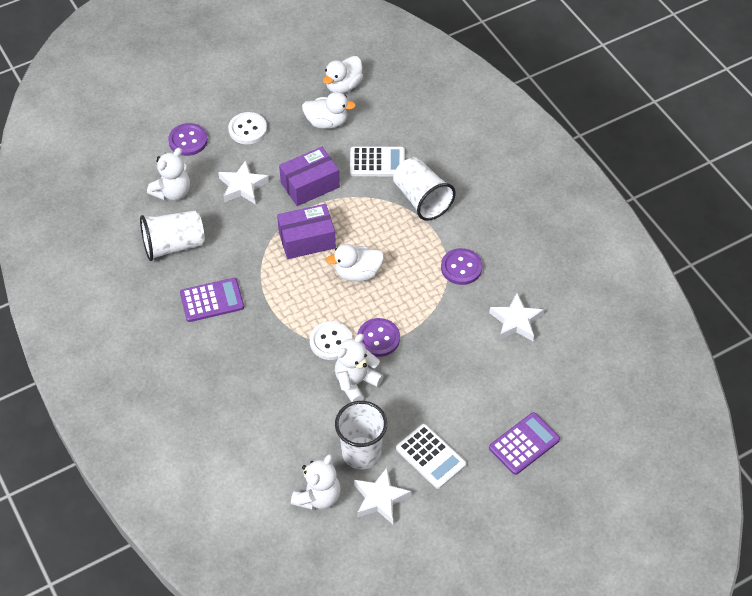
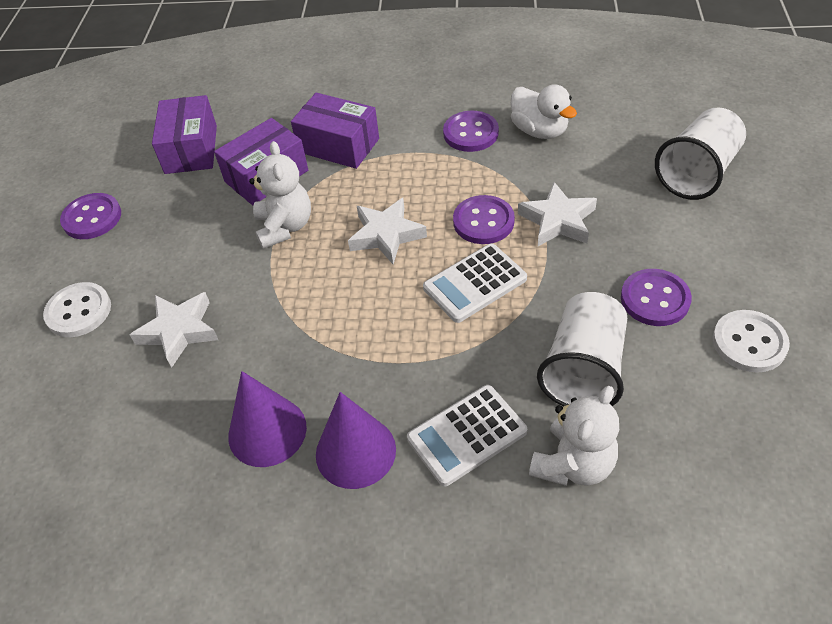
purple box: 2 -> 3
purple button: 3 -> 4
purple calculator: 2 -> 0
purple cone: 0 -> 2
white cup: 3 -> 2
white duck: 3 -> 1
white teddy bear: 3 -> 2

